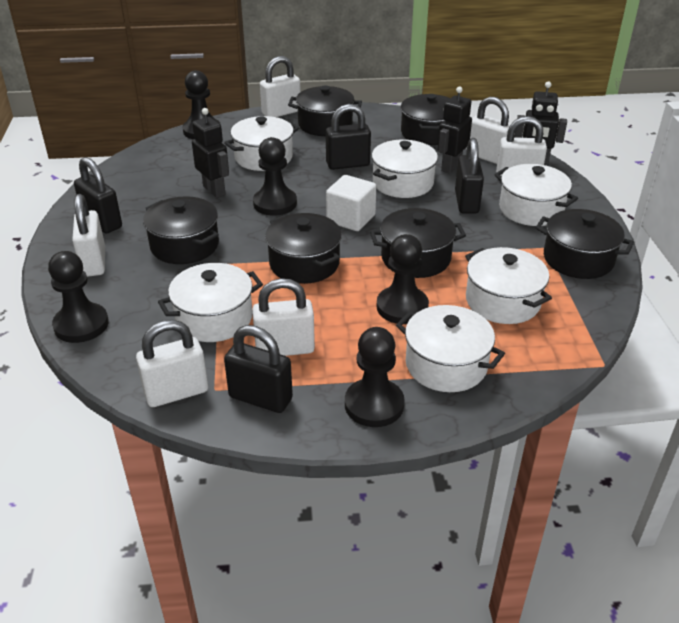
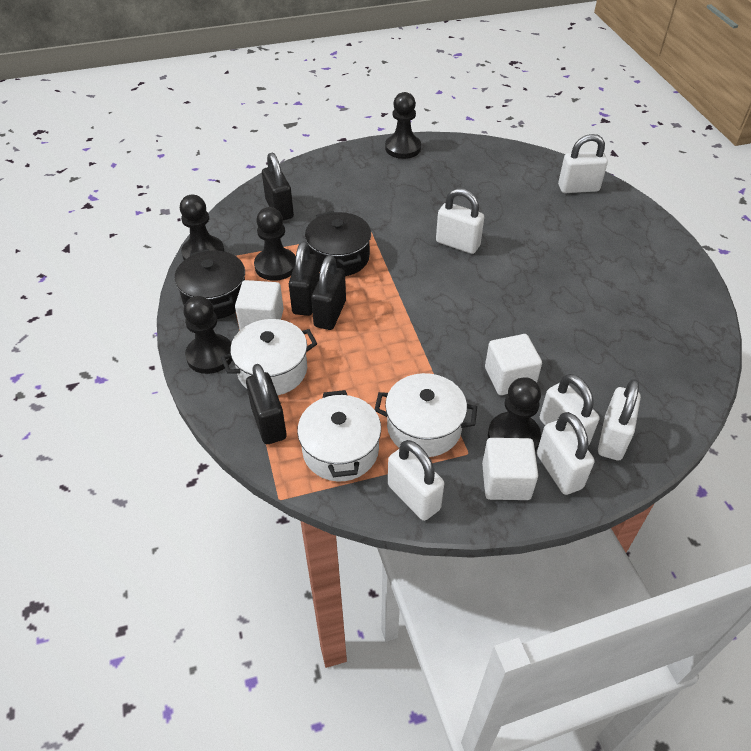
black pot: 6 -> 2
black robot: 3 -> 0
white cube: 1 -> 3
white pot: 6 -> 3

